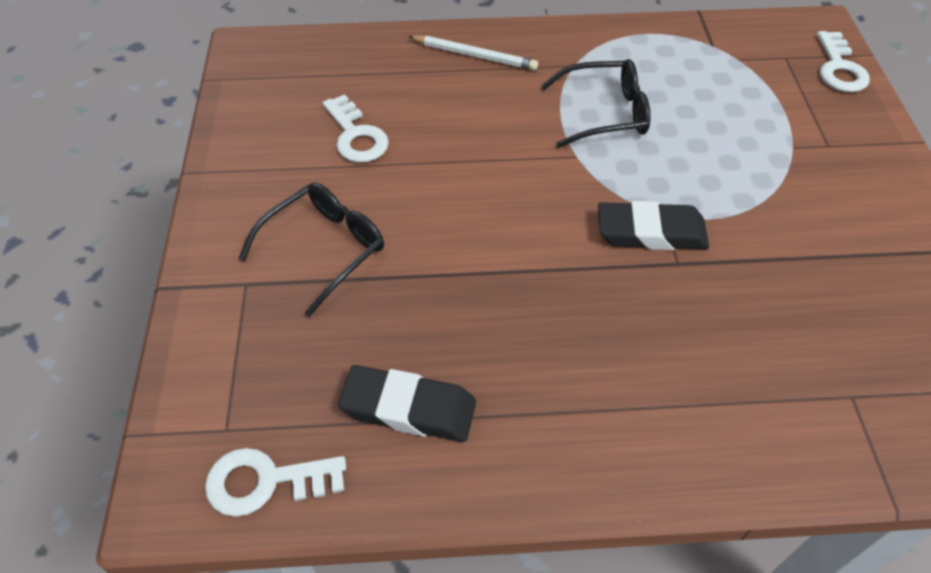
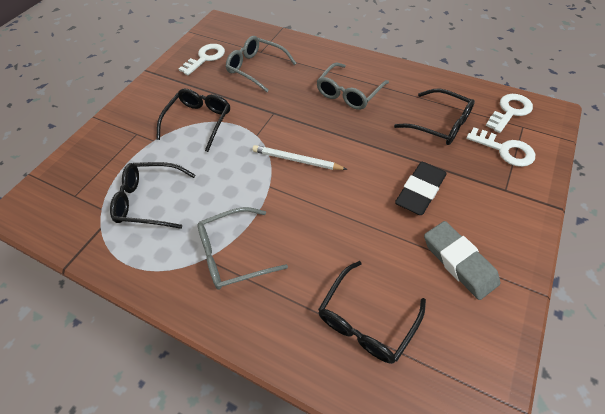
black eraser: 2 -> 1
black glasses: 2 -> 4
grey eraser: 0 -> 1
grey glasses: 0 -> 3

